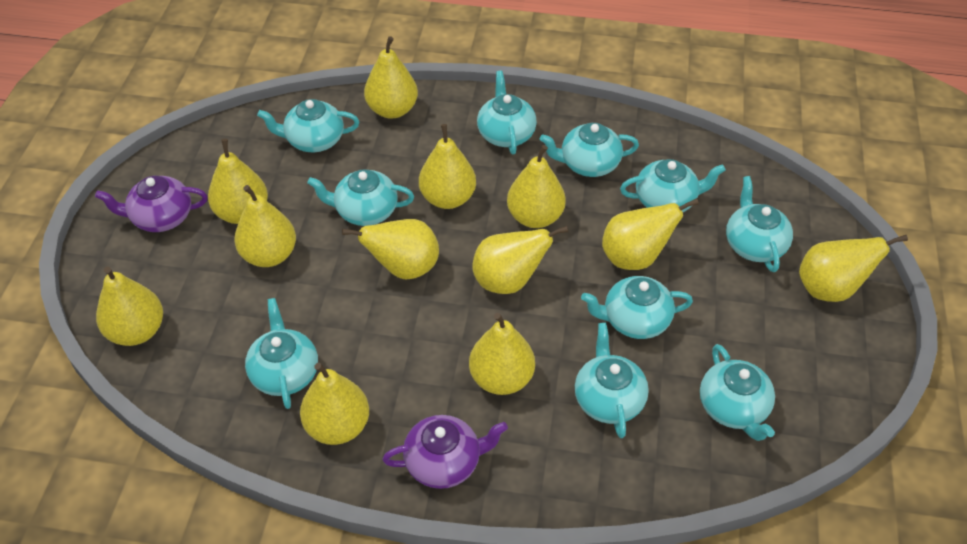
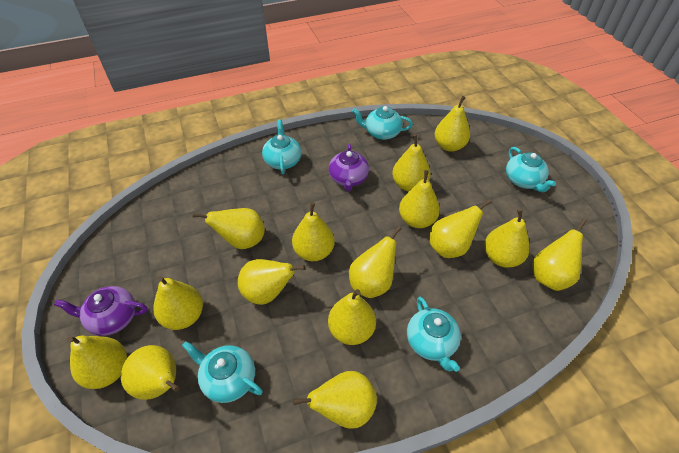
turquoise teapot: 10 -> 5
yellow pear: 12 -> 15

